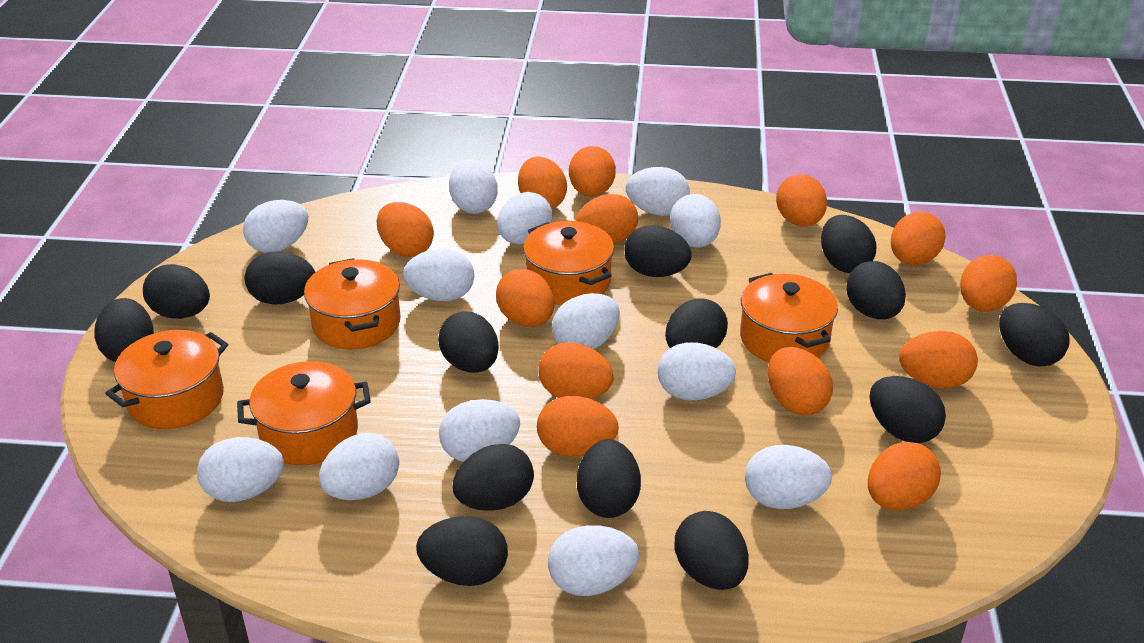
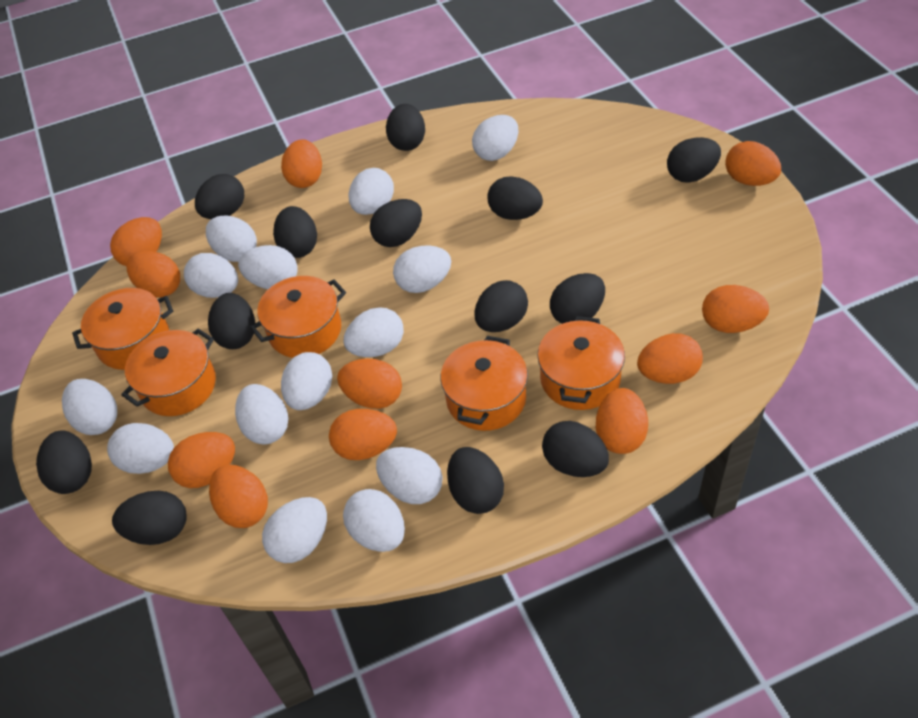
black egg: 14 -> 13
orange egg: 13 -> 11
white egg: 13 -> 14

